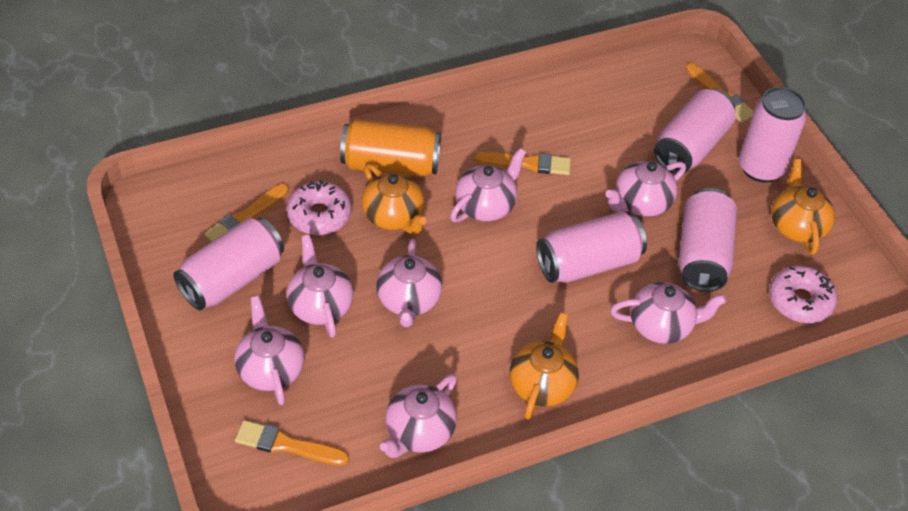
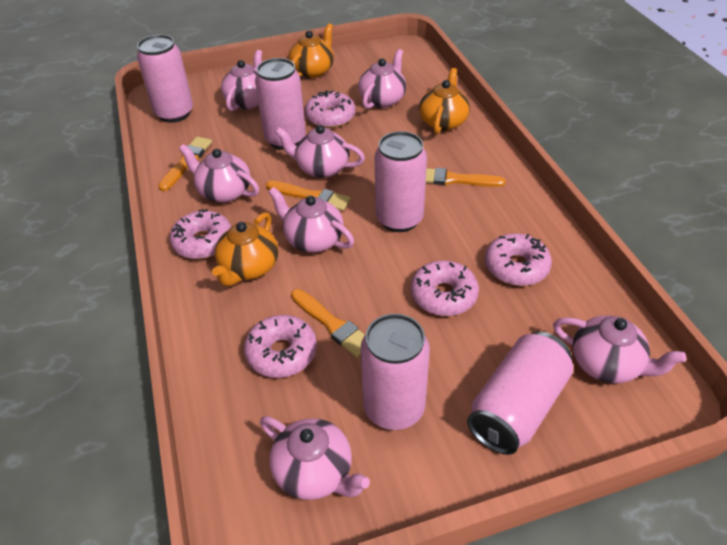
orange can: 1 -> 0
pink donut: 2 -> 5

